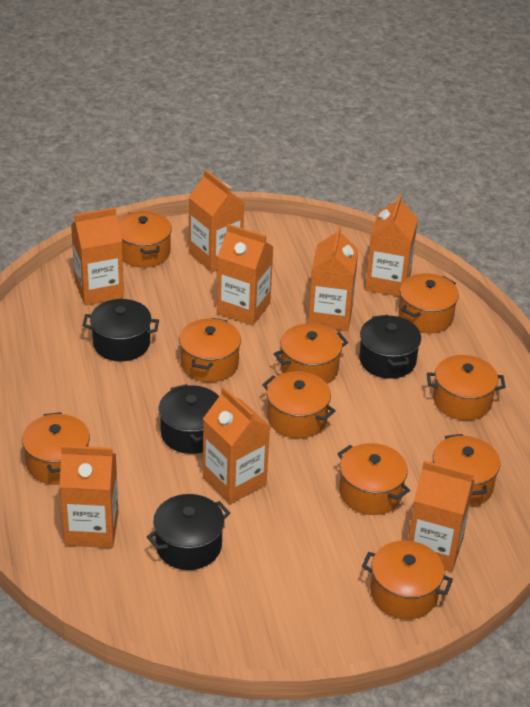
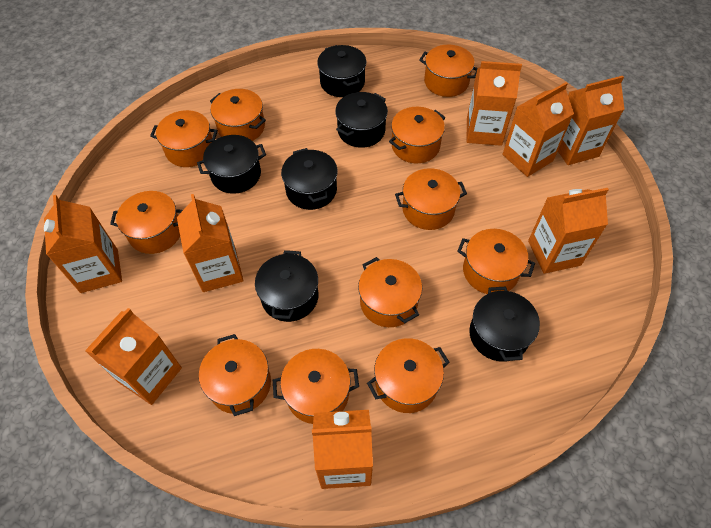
black pot: 4 -> 6
orange pot: 10 -> 11

